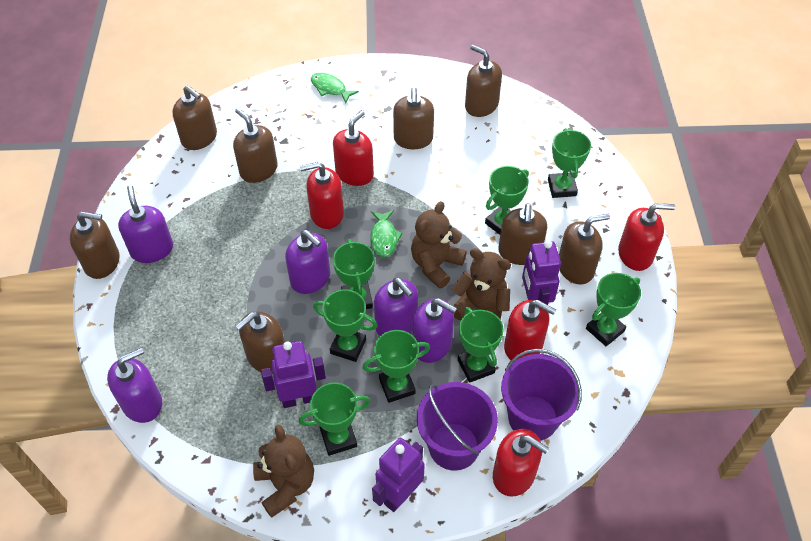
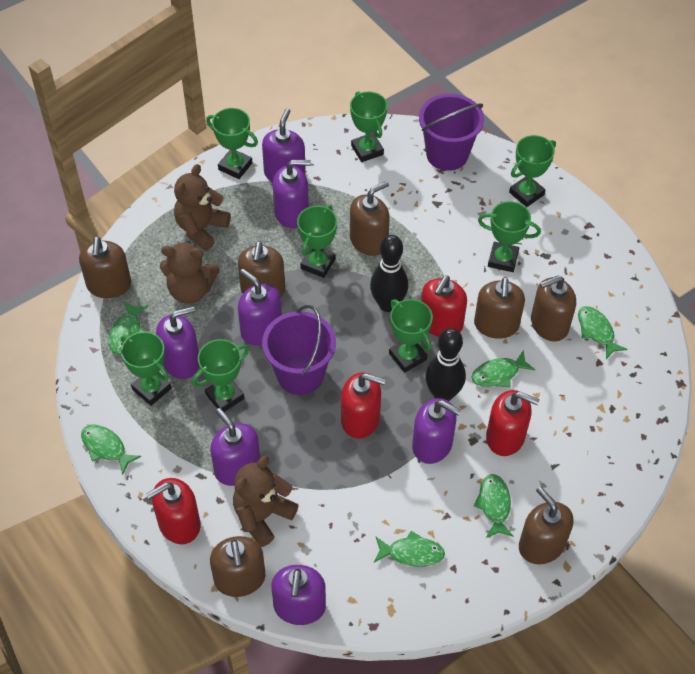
black bowling pin: 0 -> 2
brown soap dispenser: 8 -> 7
green fish: 2 -> 6
purple robot: 3 -> 0
purple soap dispenser: 5 -> 7
red soap dispenser: 5 -> 4

